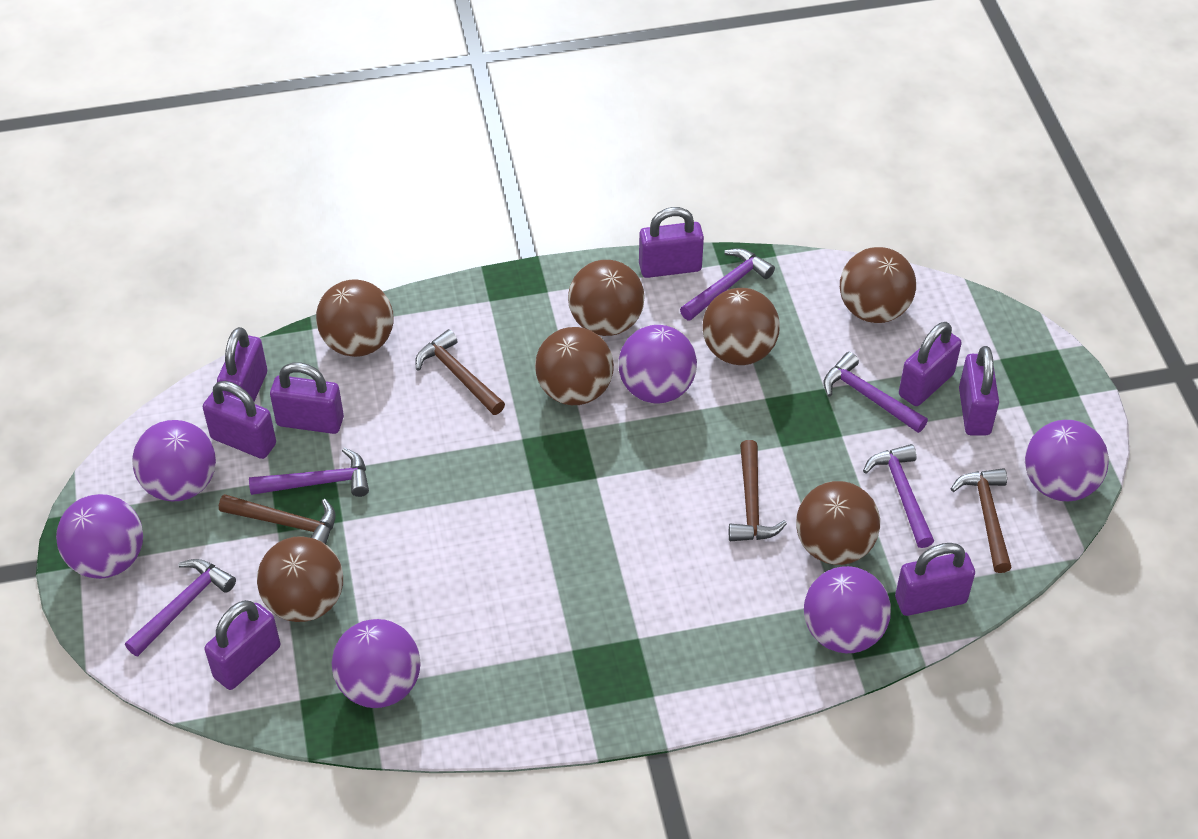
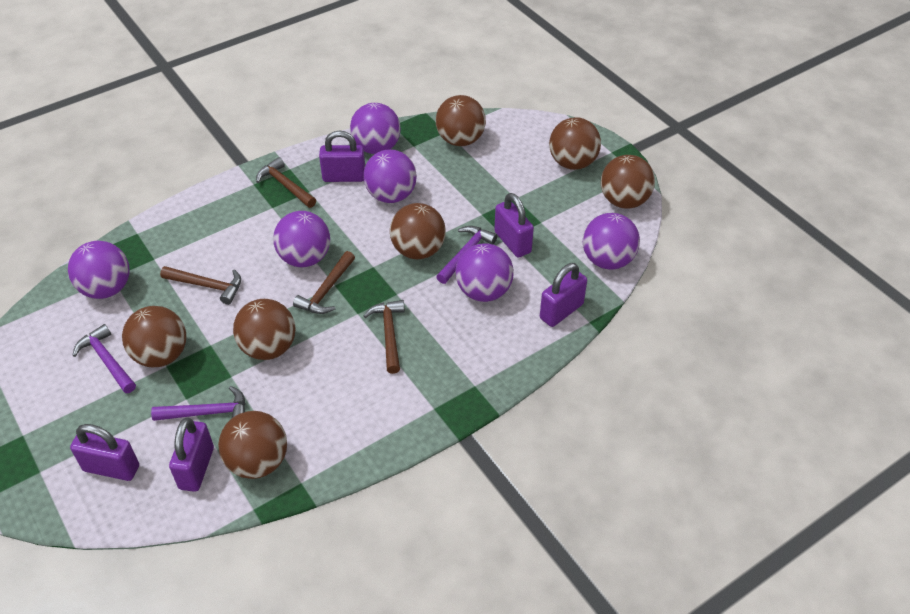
purple hammer: 5 -> 3
purple padlock: 8 -> 5

